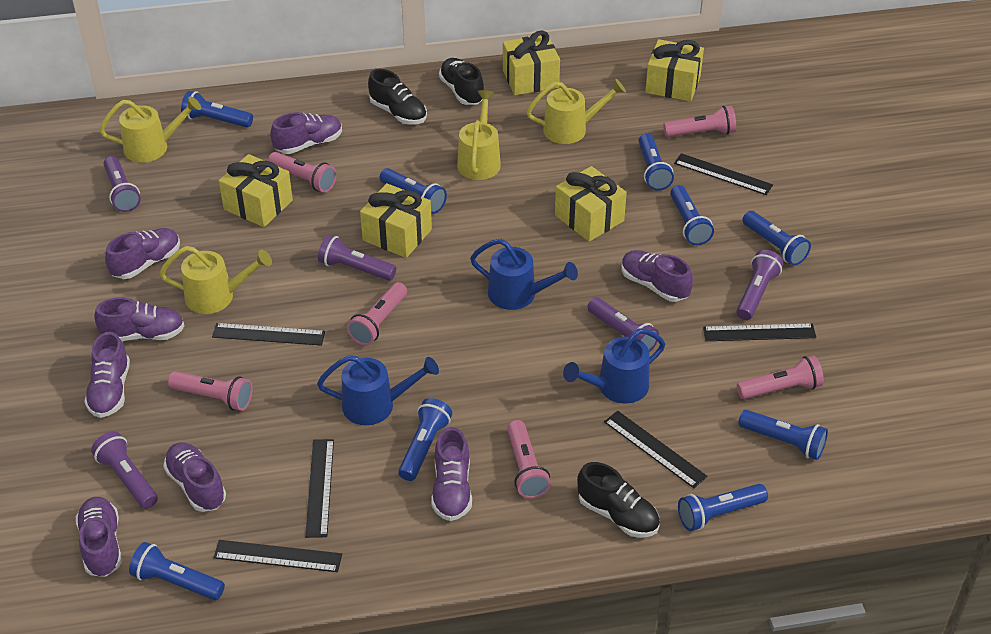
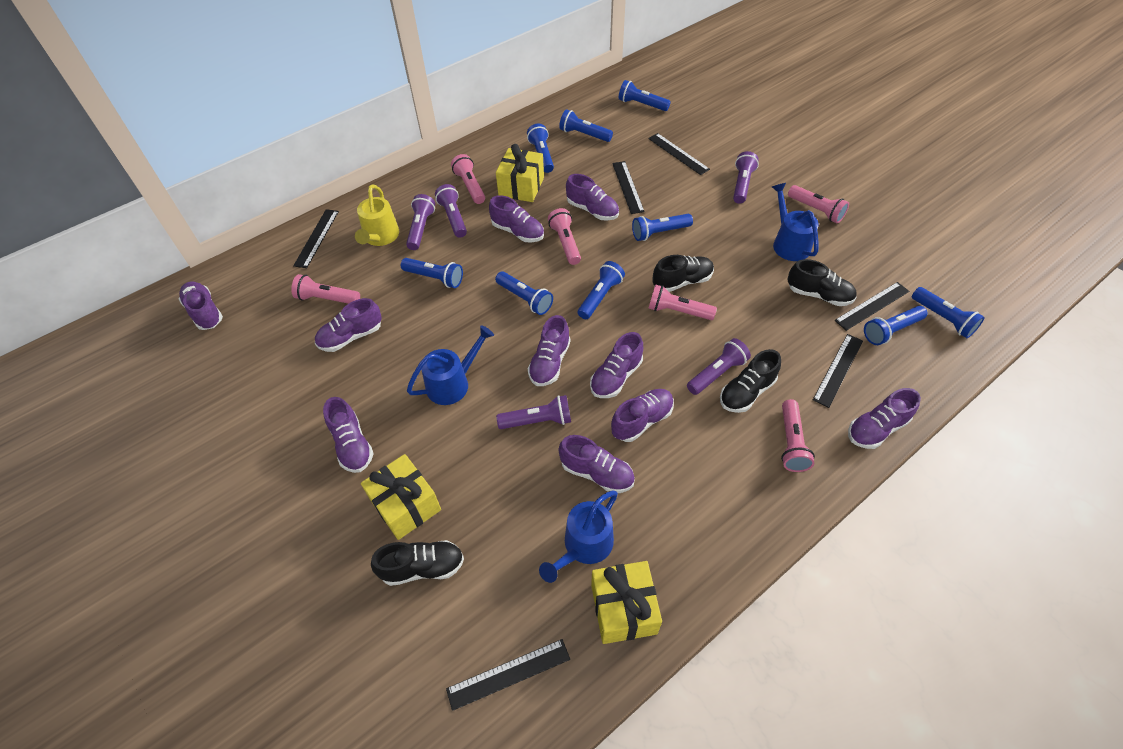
black shoe: 3 -> 4
purple shoe: 8 -> 10
yellow gift: 5 -> 3
yellow watering can: 4 -> 1

